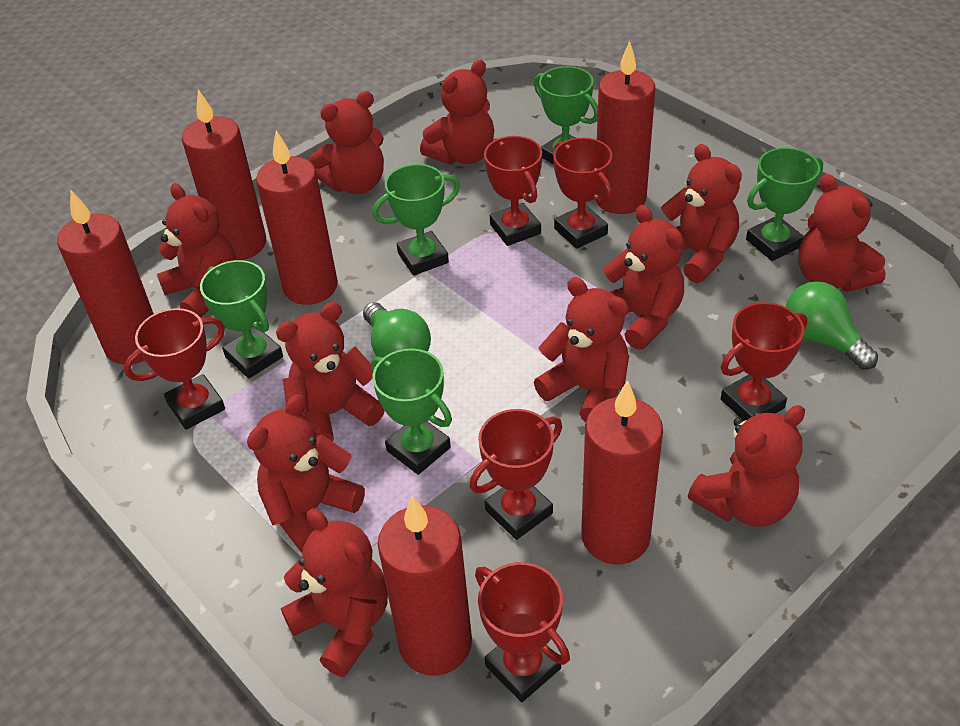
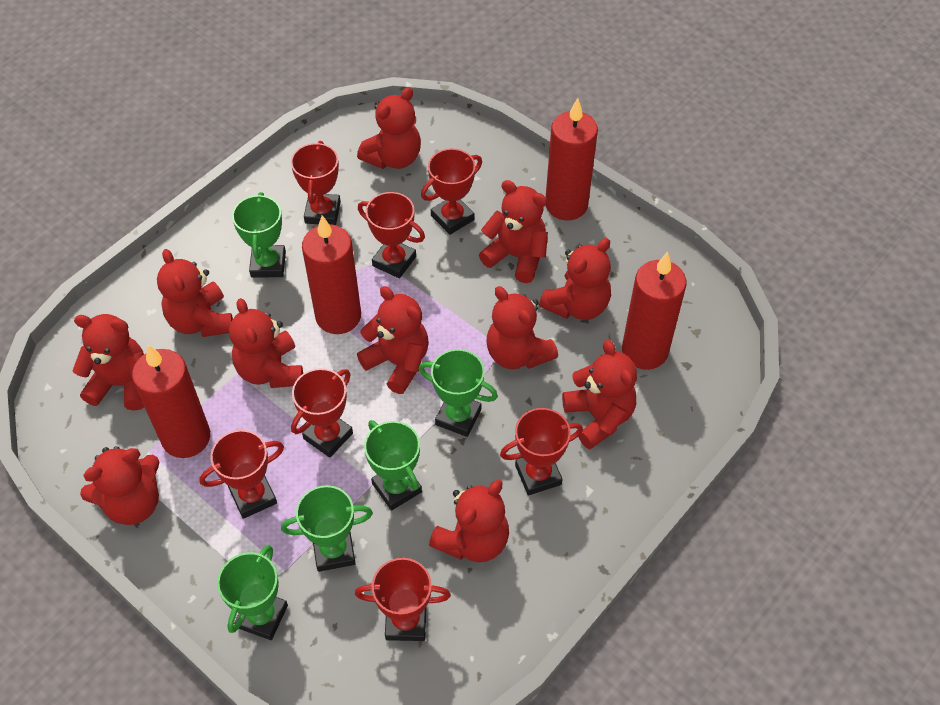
green light bulb: 2 -> 0
red candle: 6 -> 4
red trophy: 6 -> 7

